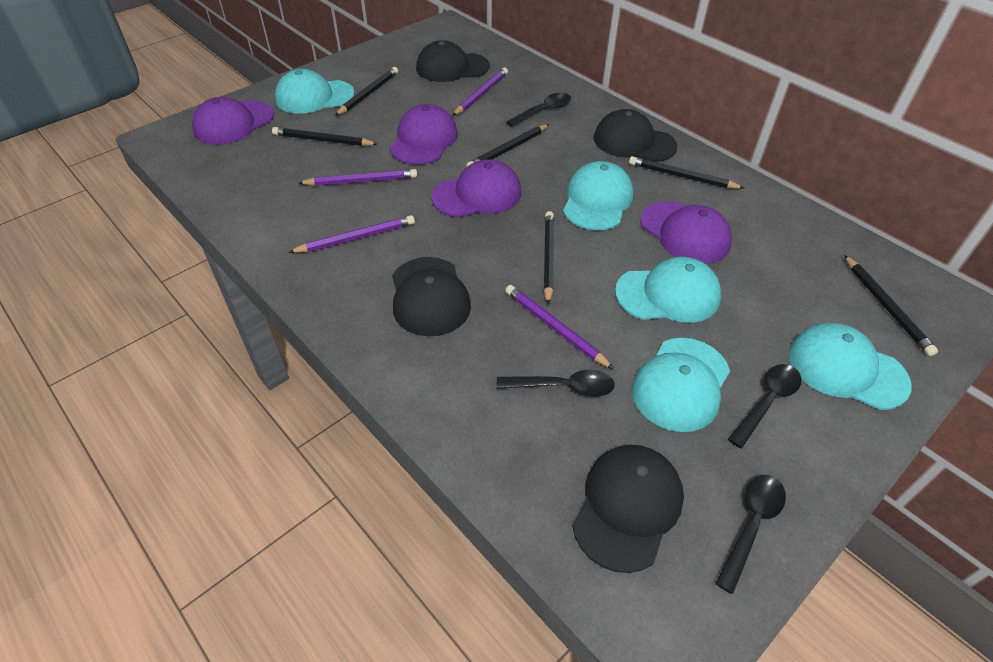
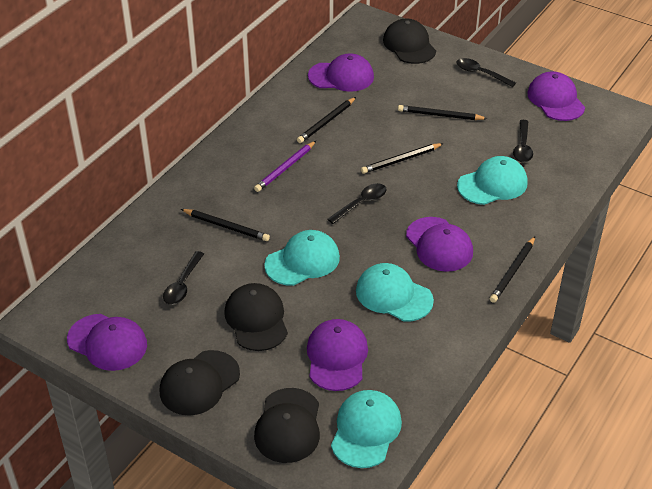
black pencil: 6 -> 5
purple cap: 4 -> 5
purple pencil: 4 -> 1
turquoise cap: 5 -> 4

